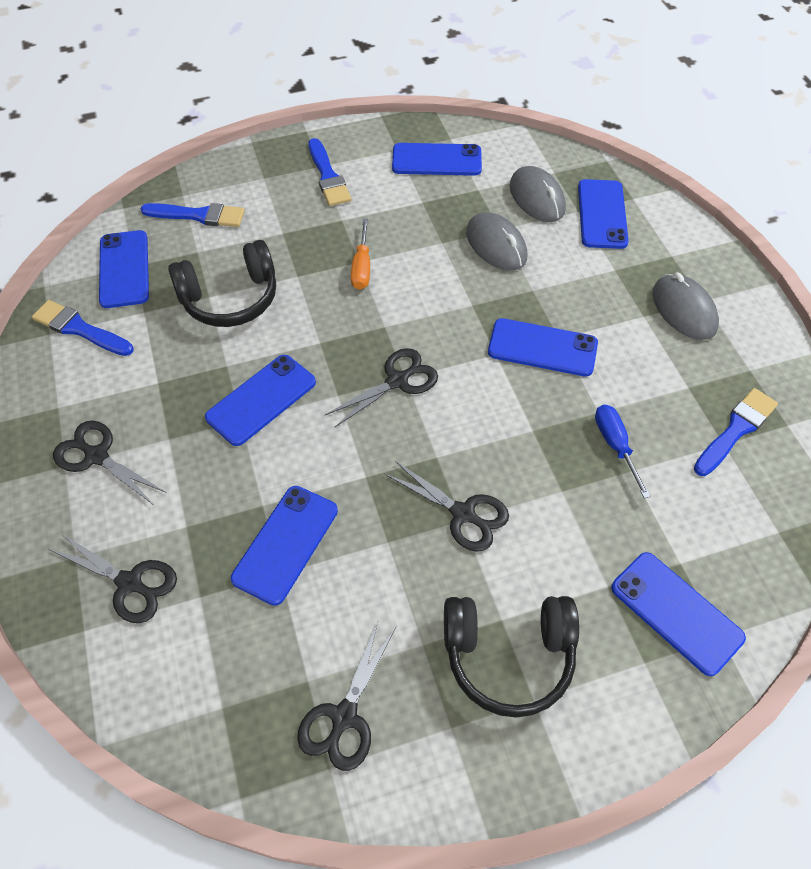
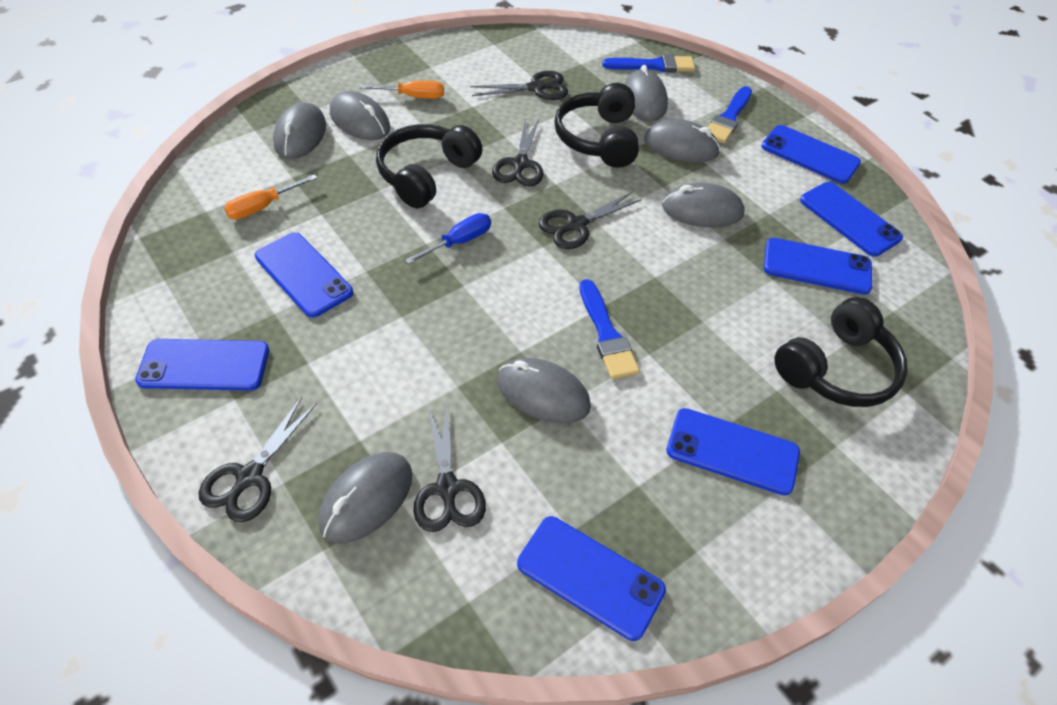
black headphones: 2 -> 3
blue brush: 4 -> 3
grey mouse: 3 -> 7
orange screwdriver: 1 -> 2

